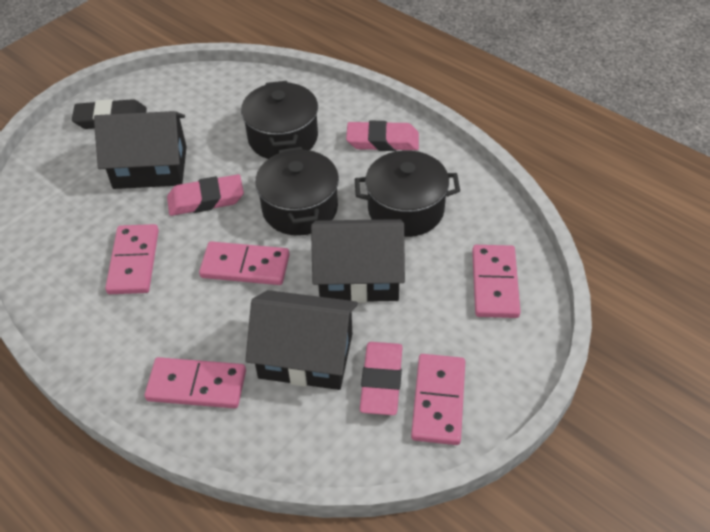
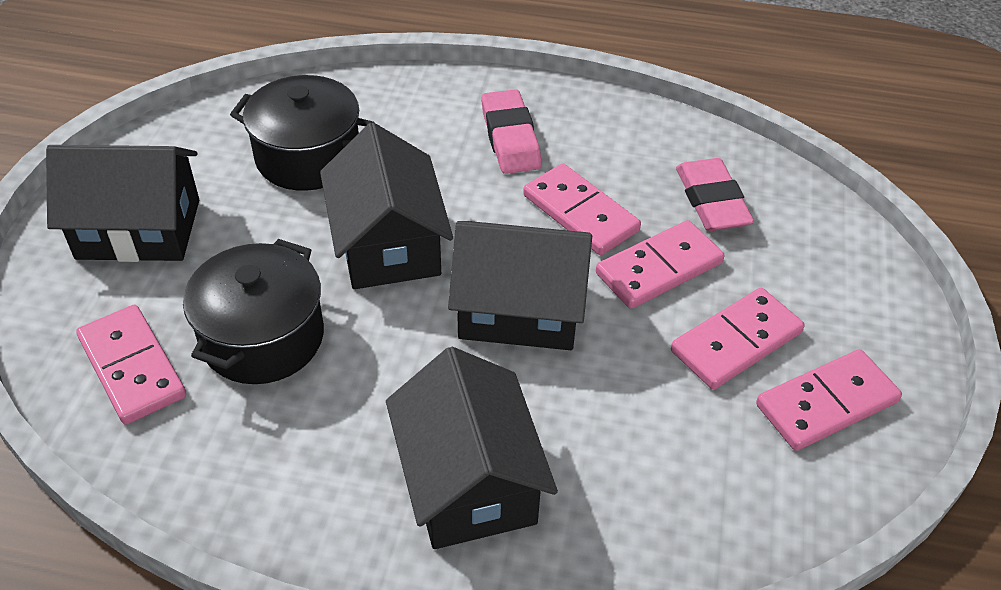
black eraser: 1 -> 0
black house: 3 -> 4
black pot: 3 -> 2
pink eraser: 3 -> 2

